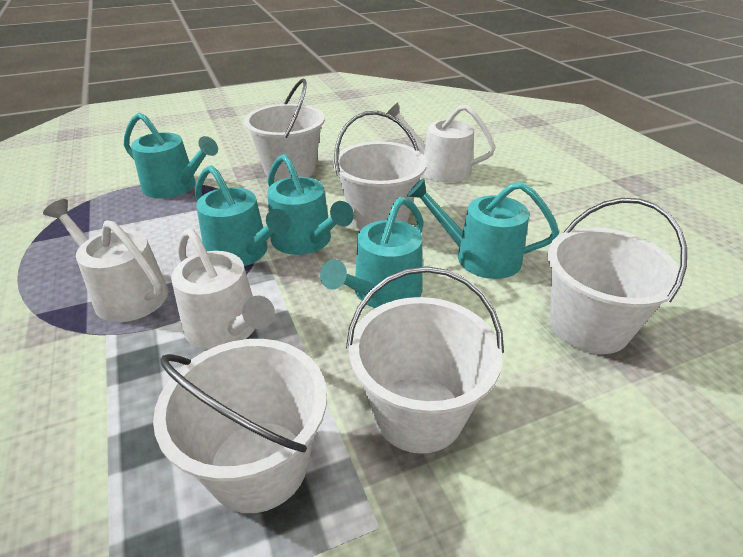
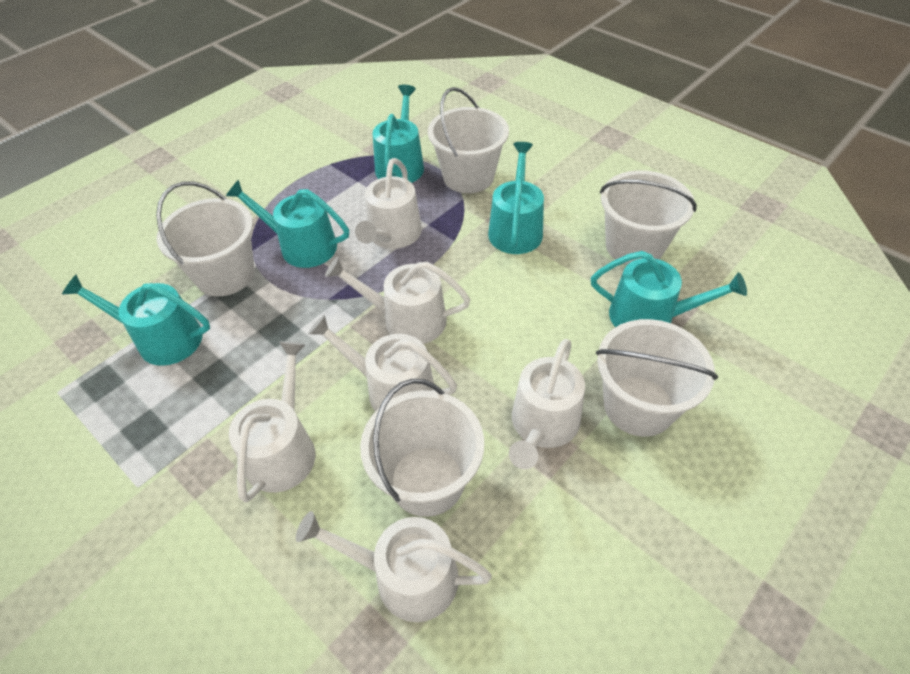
white watering can: 3 -> 6

